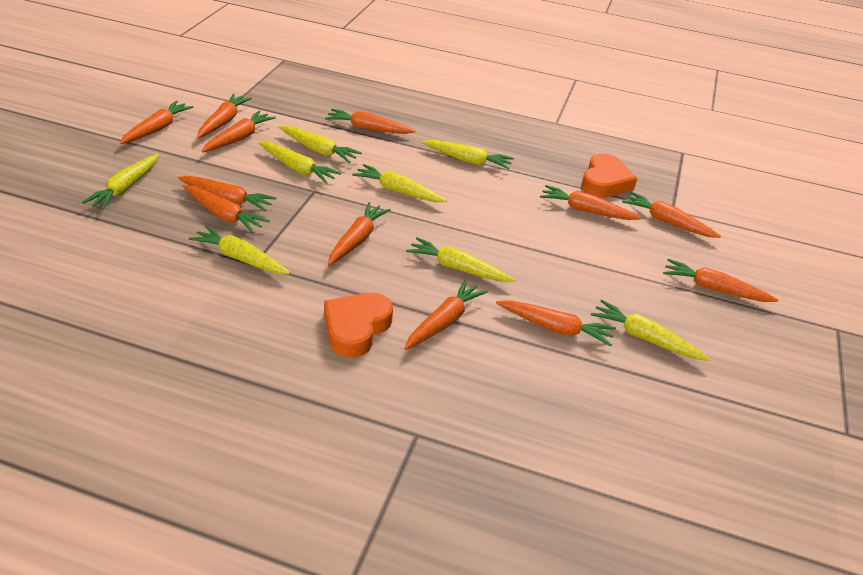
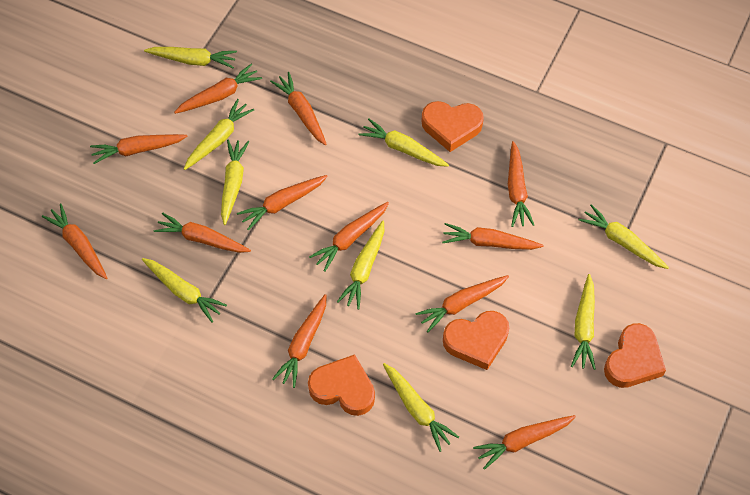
orange heart: 2 -> 4
yellow carrot: 8 -> 9

